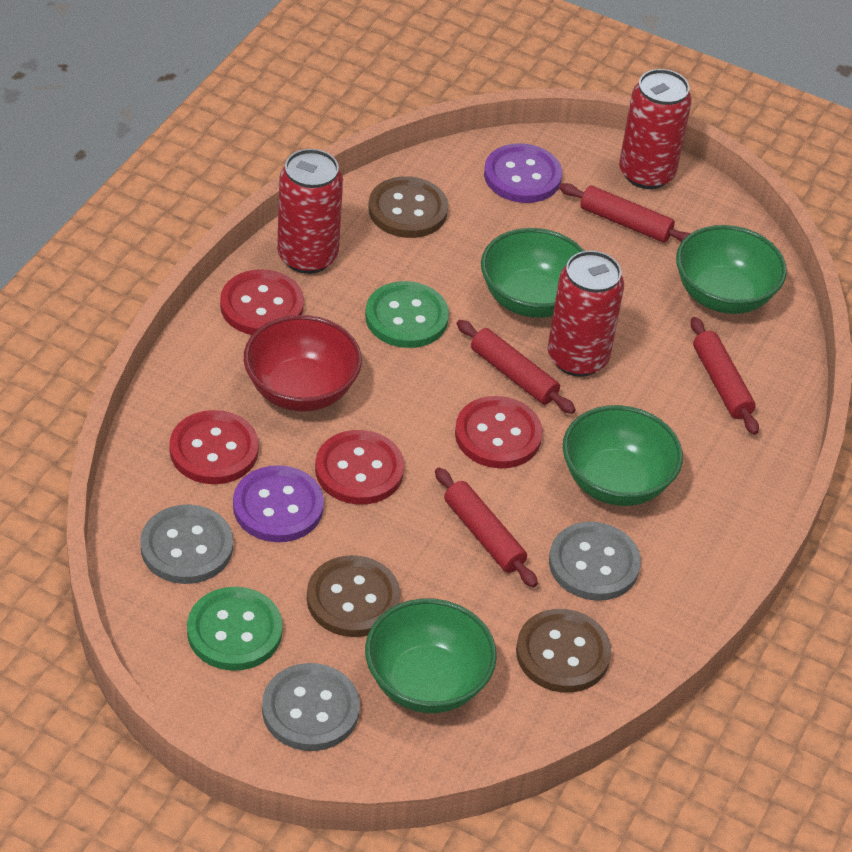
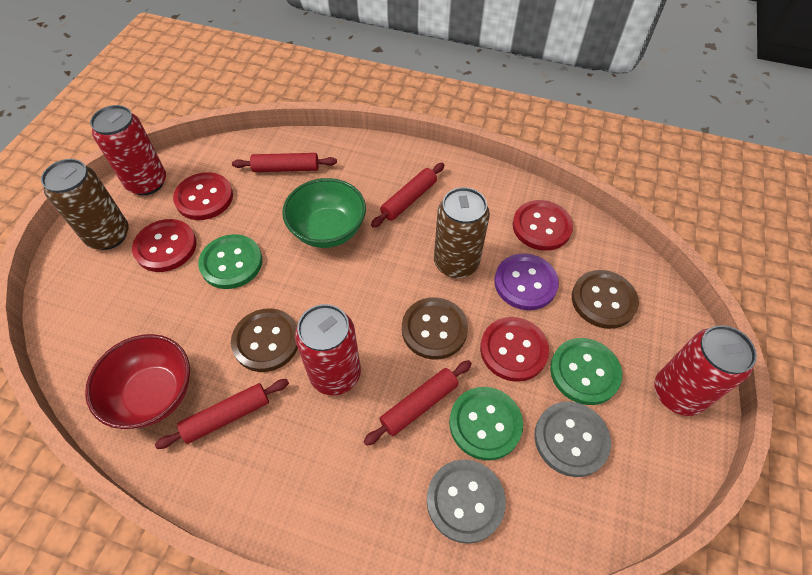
brown can: 0 -> 2
green bowl: 4 -> 1
green button: 2 -> 3
grey button: 3 -> 2
purple button: 2 -> 1

